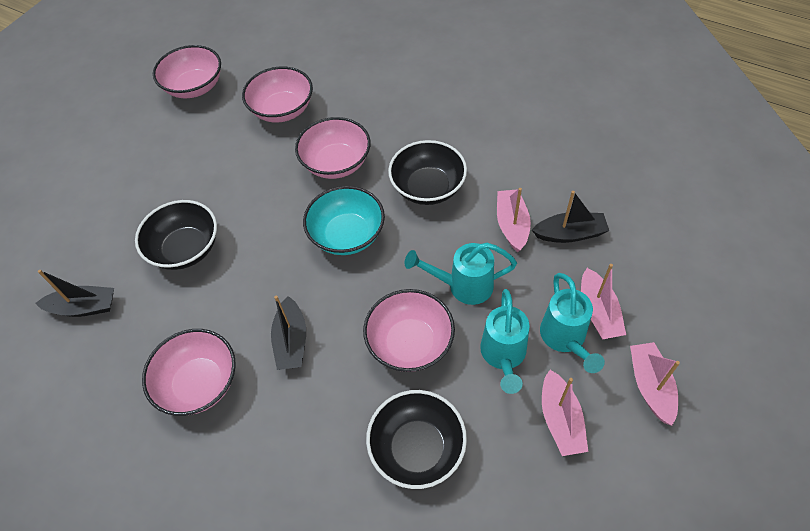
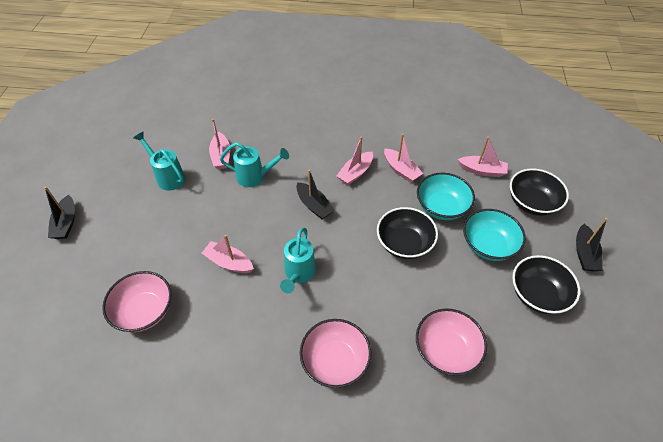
pink boat: 4 -> 5
pink bowl: 5 -> 3
turquoise bowl: 1 -> 2

